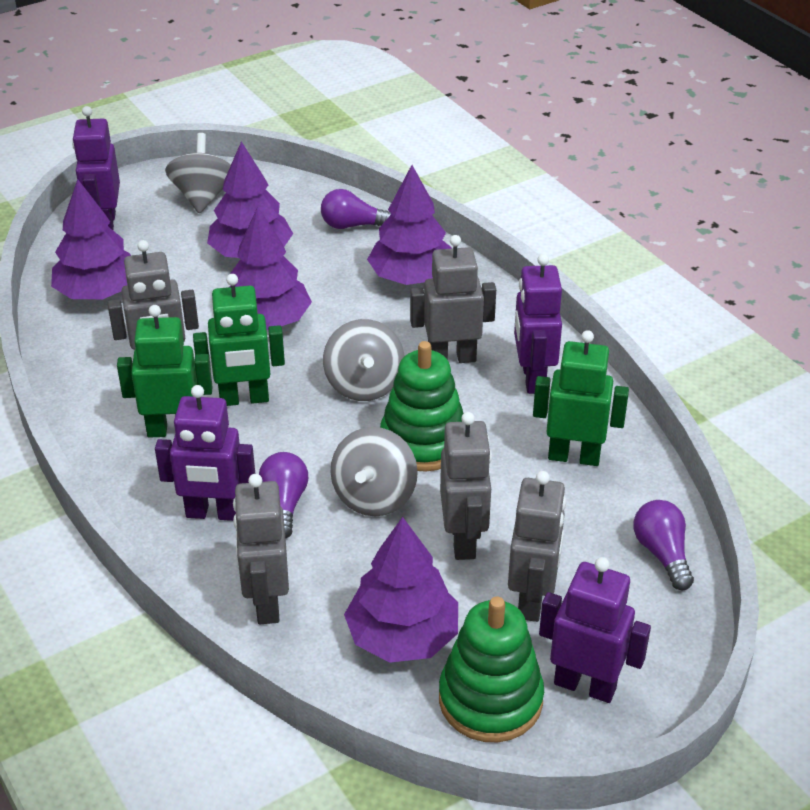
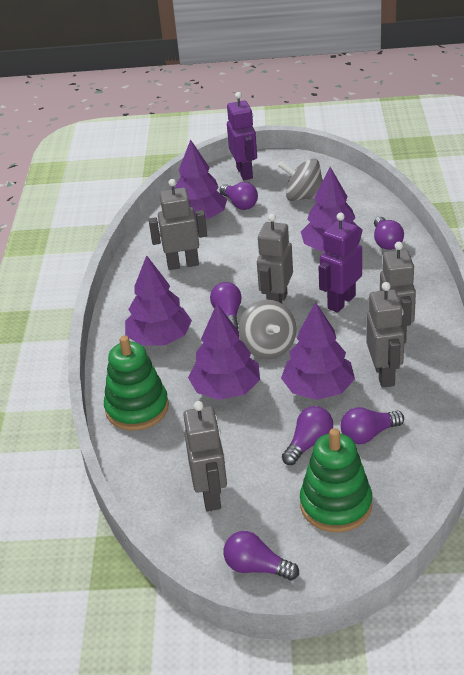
green robot: 3 -> 0
grey spinning top: 3 -> 2
purple light bulb: 3 -> 6
purple robot: 4 -> 2

